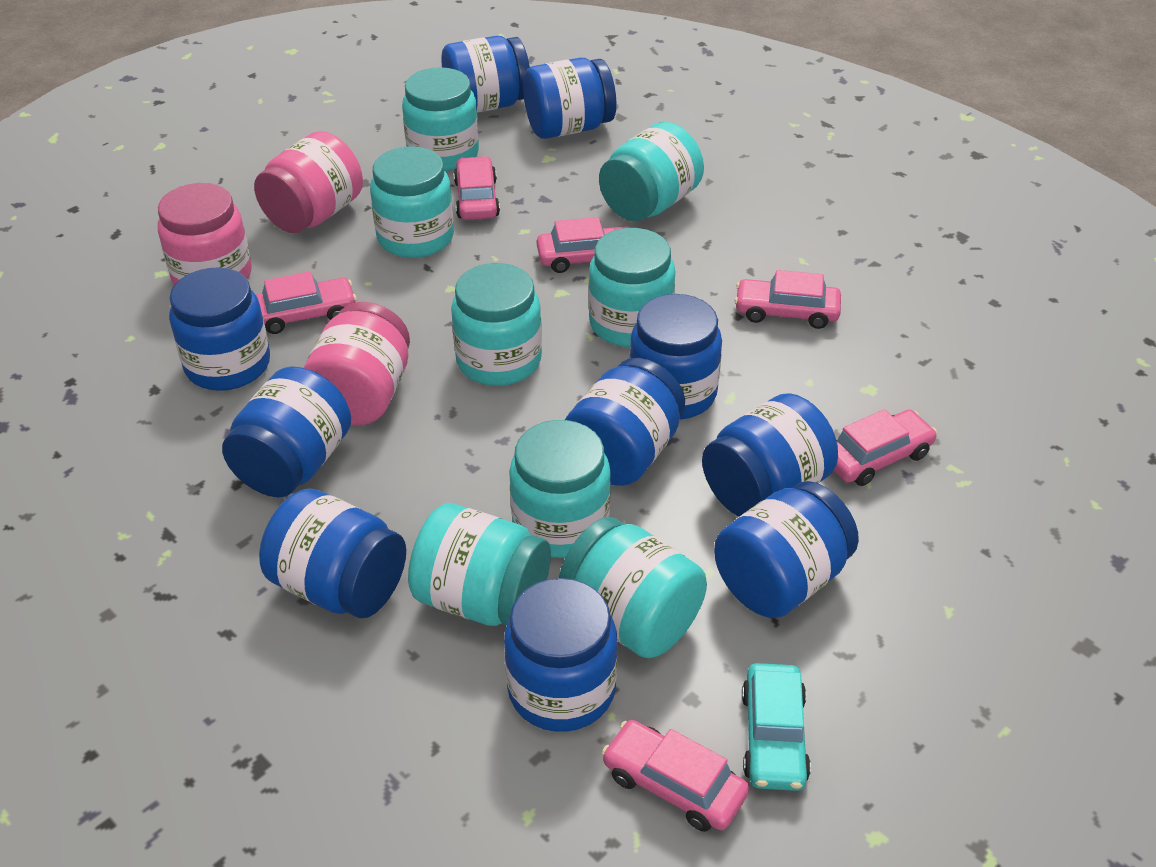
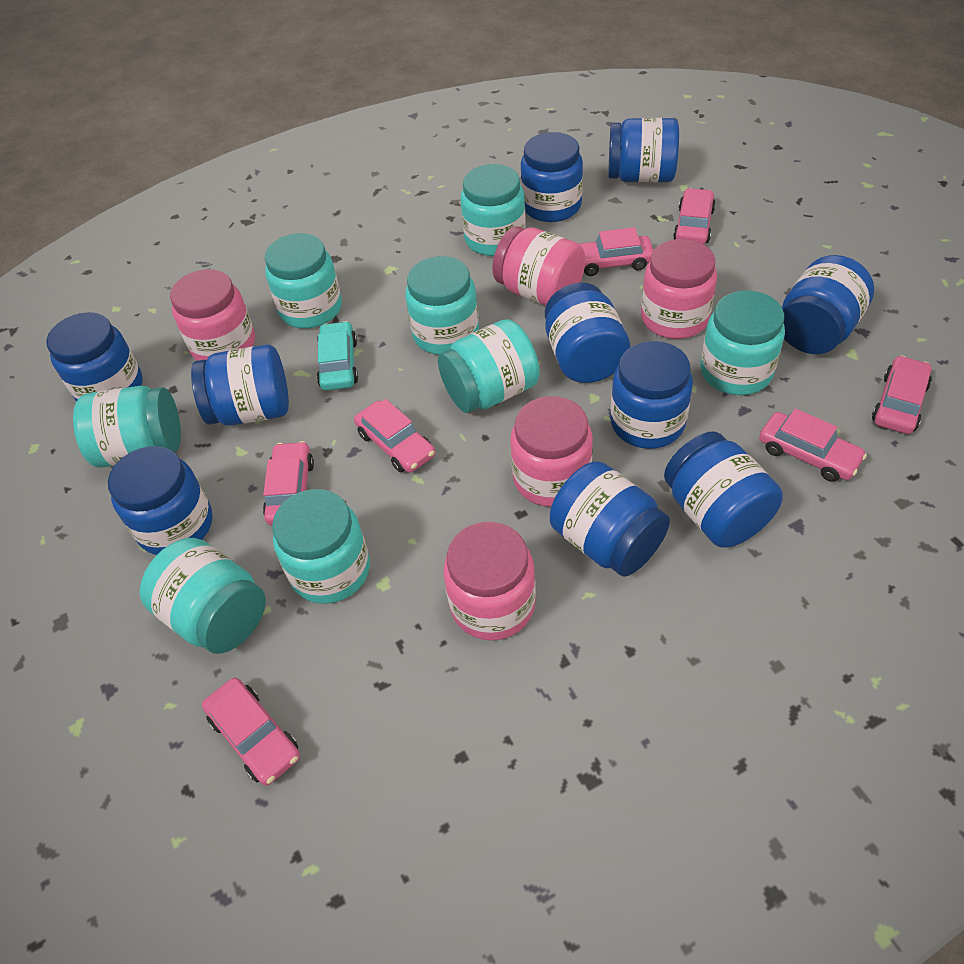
pink car: 6 -> 7
pink jar: 3 -> 5

